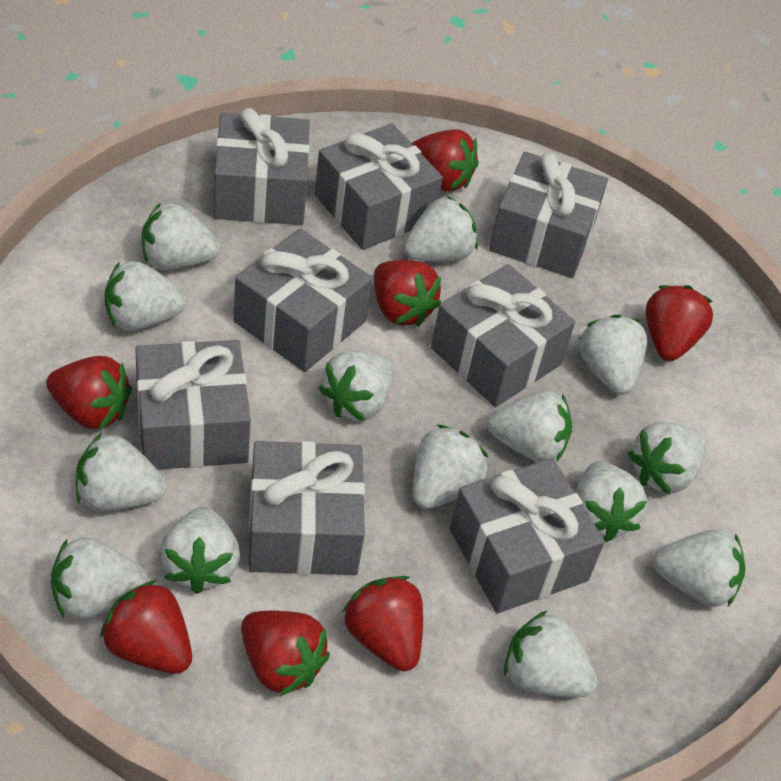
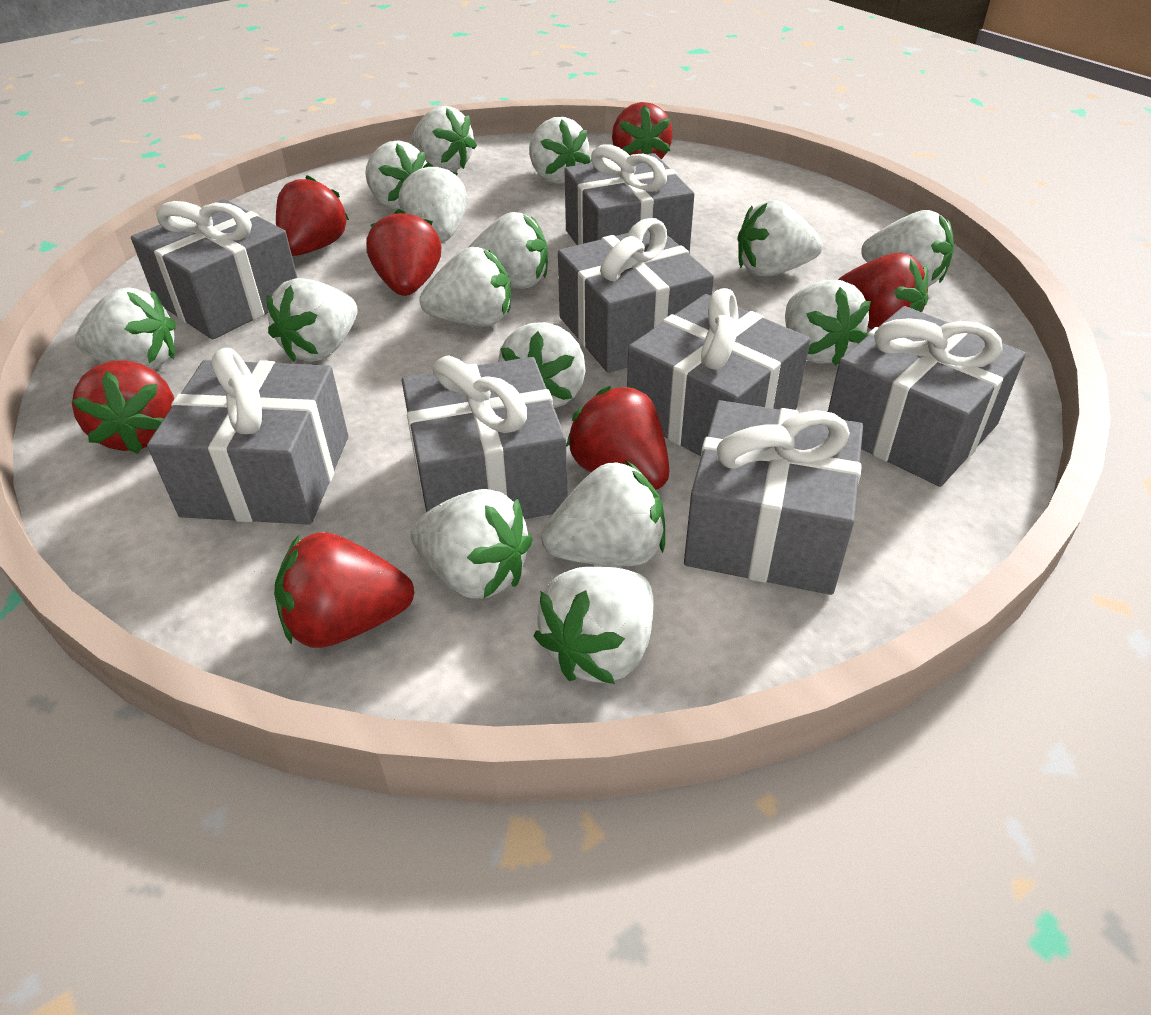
white strawberry: 14 -> 15

